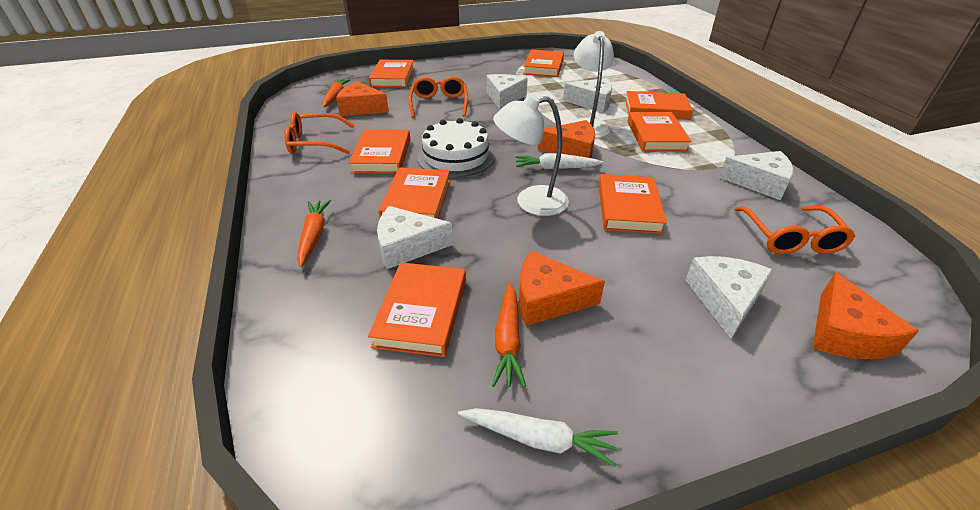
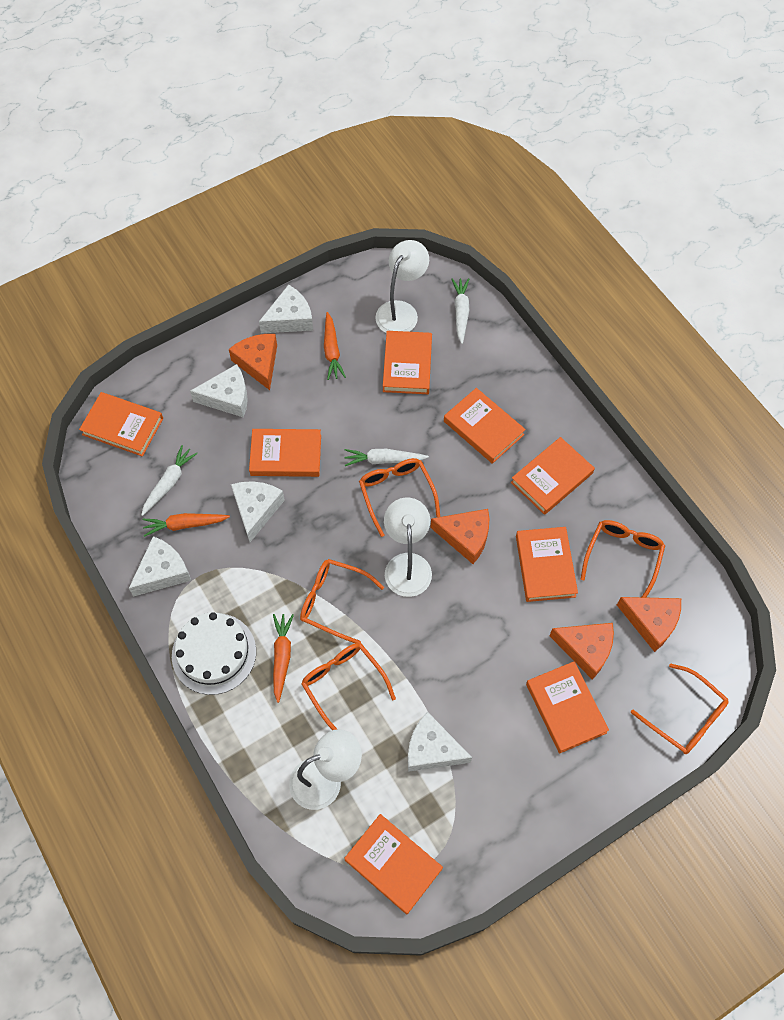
orange glasses: 3 -> 5
white carrot: 2 -> 3
white lamp: 2 -> 3

